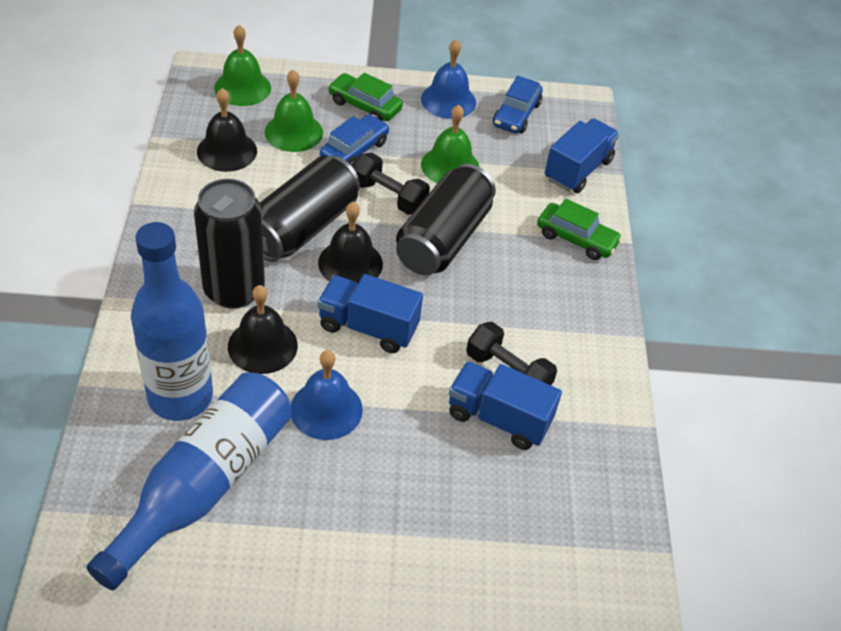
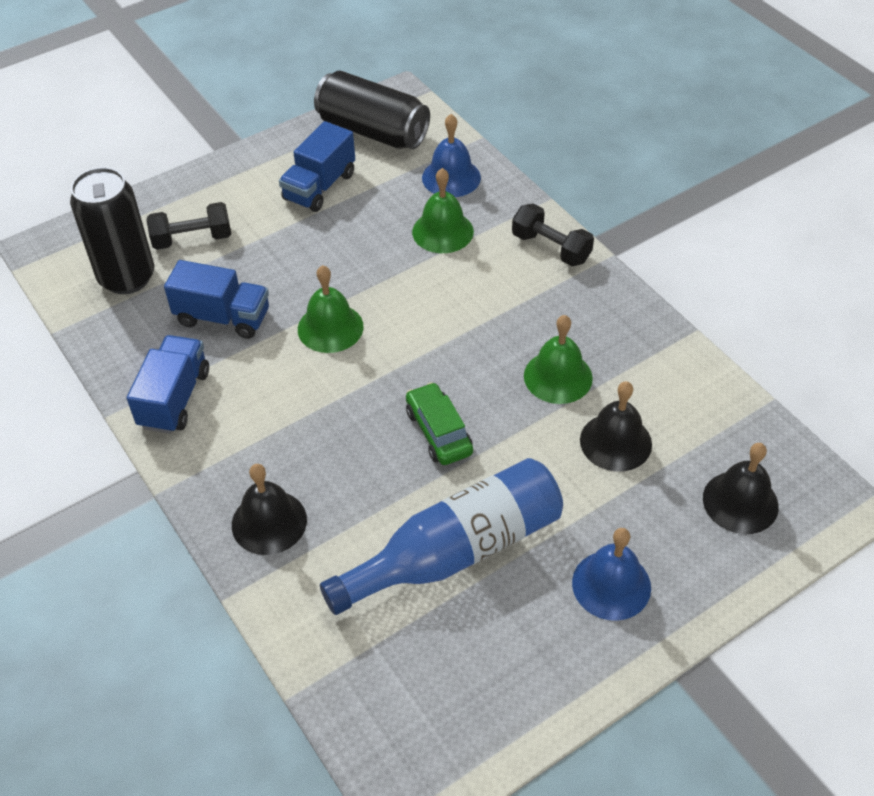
black can: 3 -> 2
blue bottle: 2 -> 1
blue car: 2 -> 0
green car: 2 -> 1

